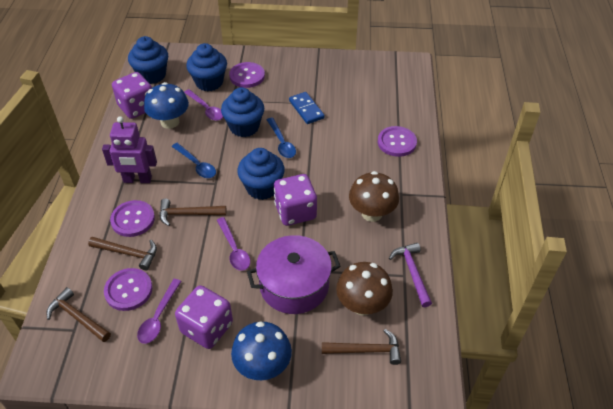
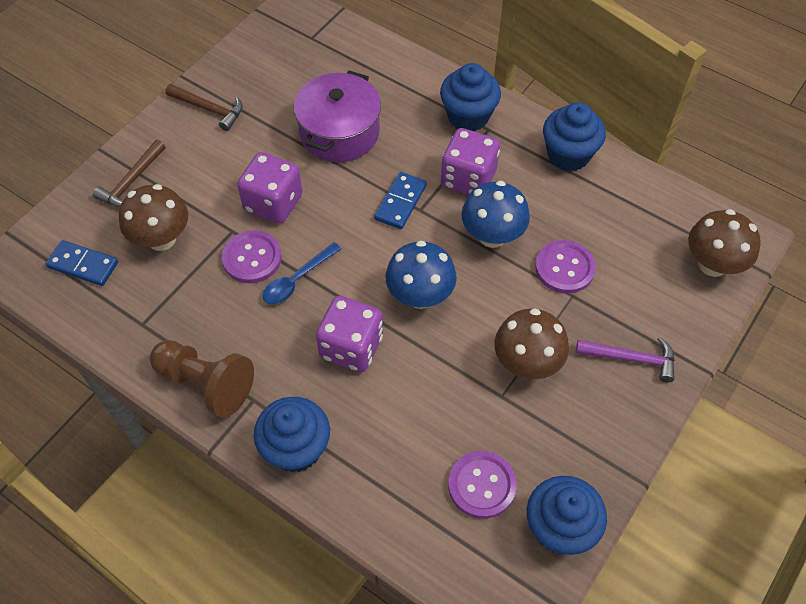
blue domino: 1 -> 2
blue spoon: 2 -> 1
brown hammer: 4 -> 2
brown mushroom: 2 -> 3
brown pawn: 0 -> 1
purple button: 4 -> 3
purple robot: 1 -> 0
purple spoon: 3 -> 0

